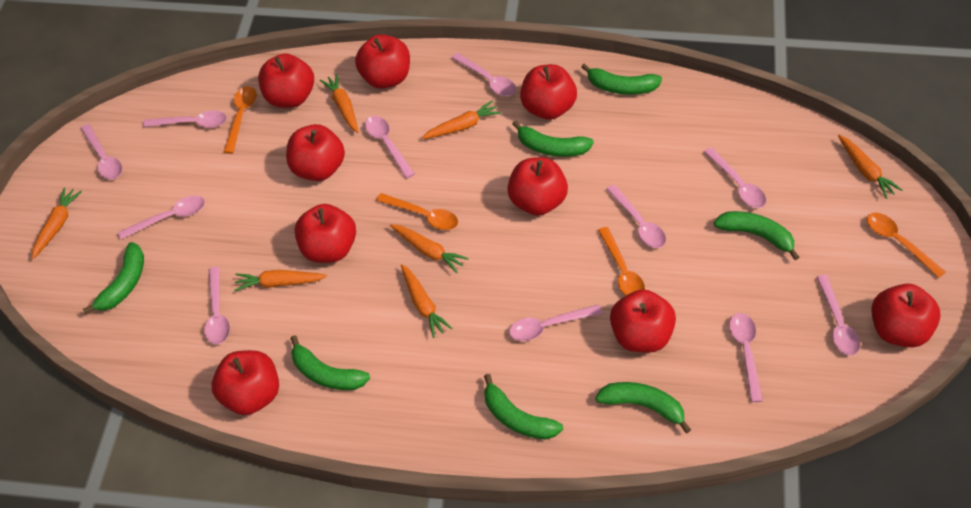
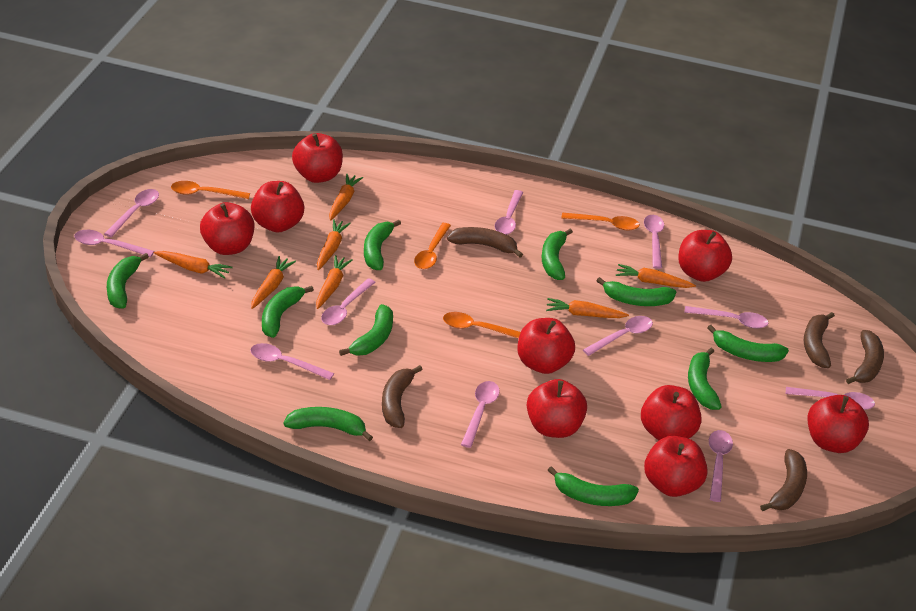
brown banana: 0 -> 5
green banana: 7 -> 10

